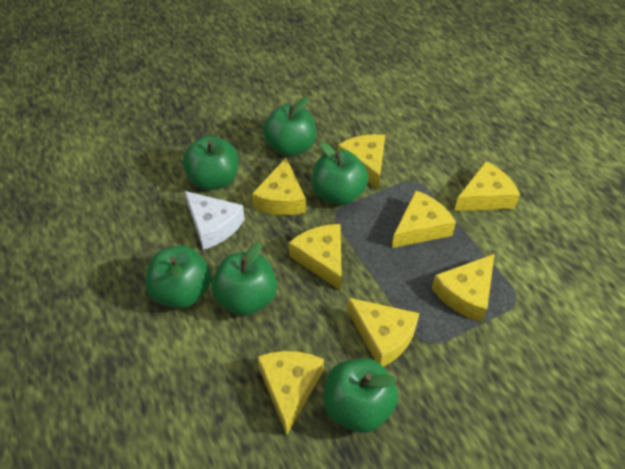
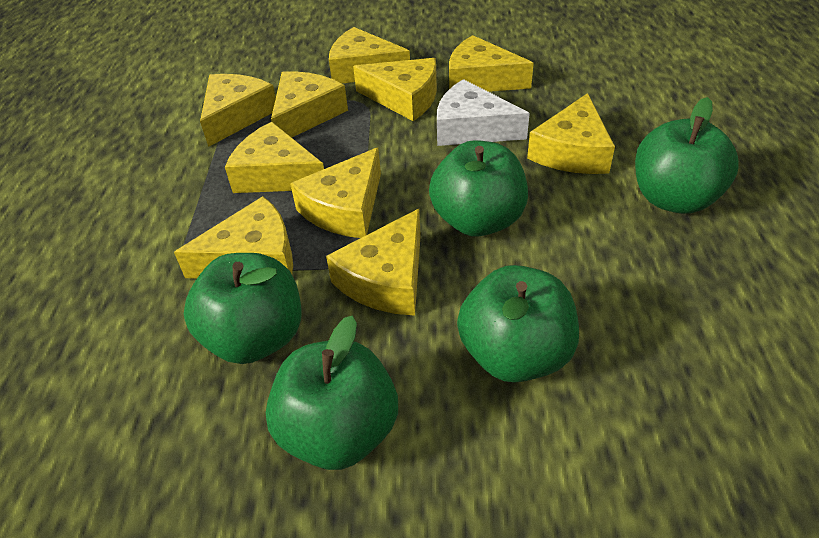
green apple: 6 -> 5
yellow cheese: 8 -> 10

